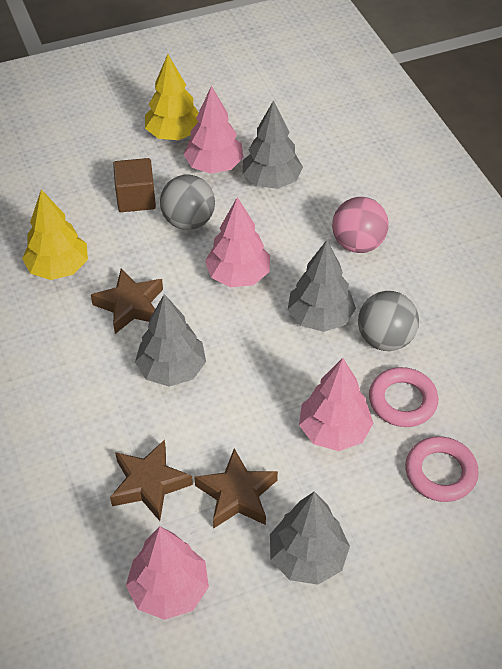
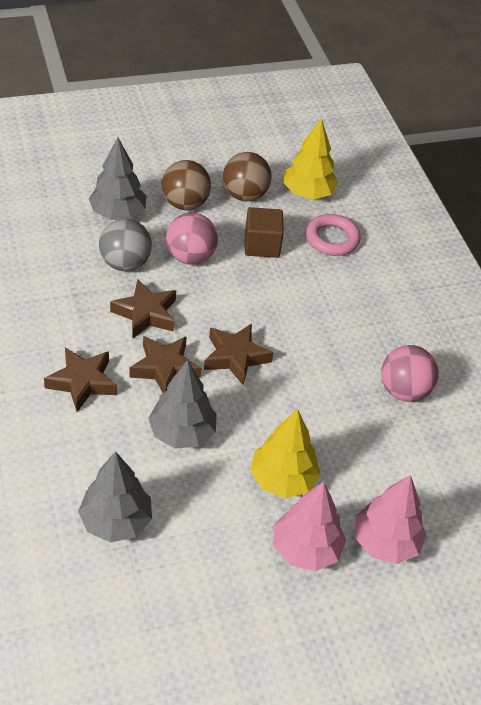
brown ball: 0 -> 2
brown star: 3 -> 4
grey ball: 2 -> 1
grey tree: 4 -> 3
pink ball: 1 -> 2
pink ring: 2 -> 1
pink tree: 4 -> 2

